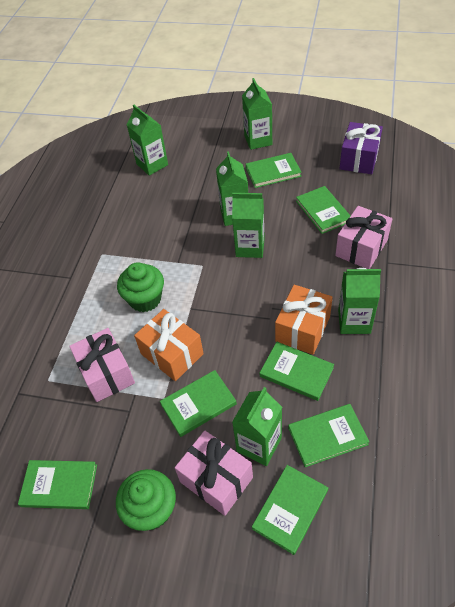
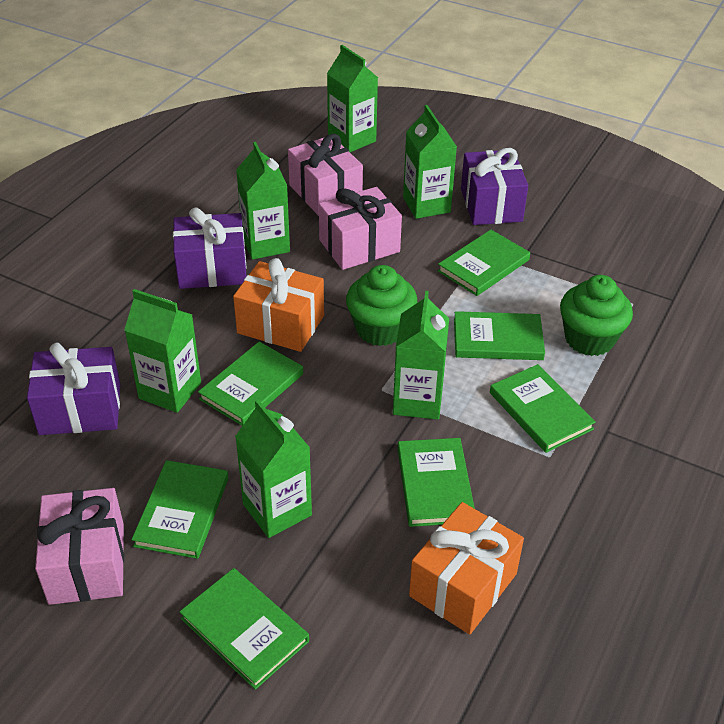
purple gift: 1 -> 3

